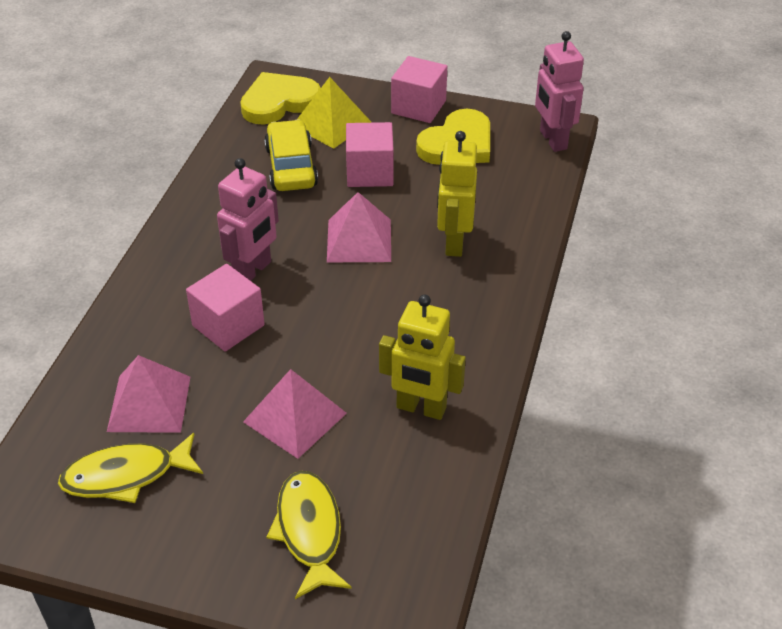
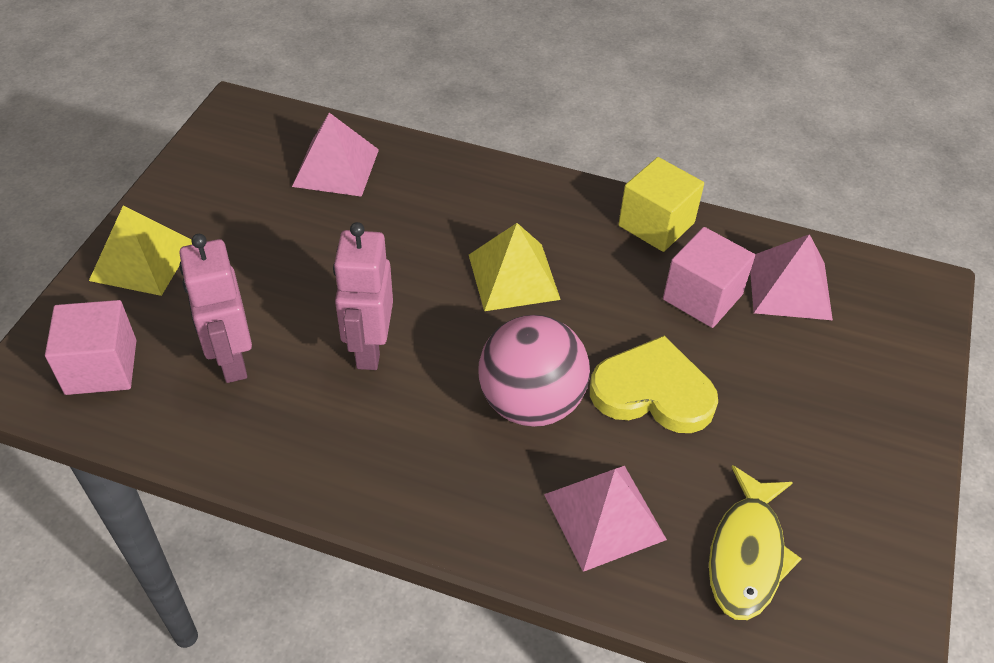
pink ball: 0 -> 1
pink cube: 3 -> 2
yellow car: 1 -> 0
yellow cube: 0 -> 1
yellow fish: 2 -> 1
yellow heart: 2 -> 1
yellow pyramid: 1 -> 2
yellow robot: 2 -> 0

